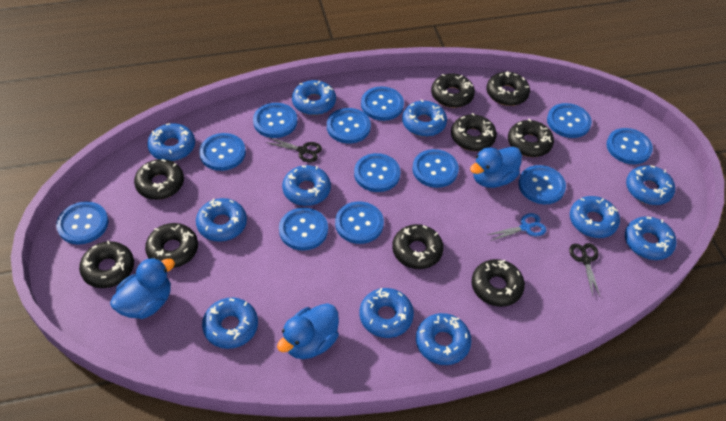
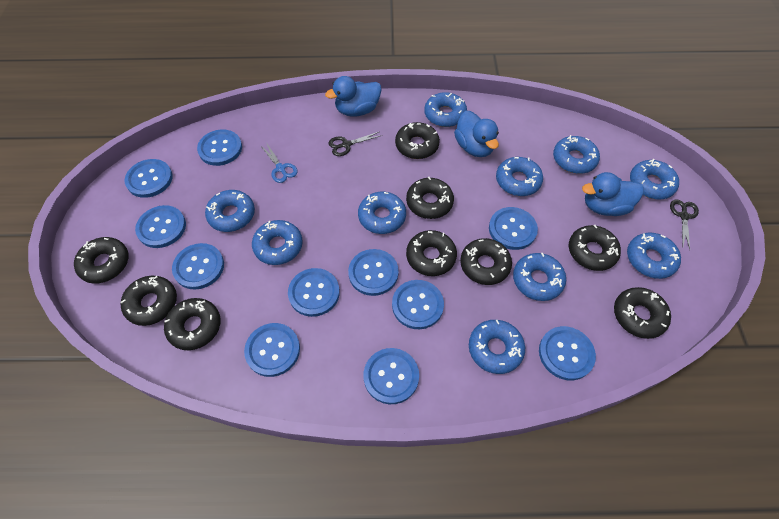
blue button: 12 -> 11
blue donut: 11 -> 10

